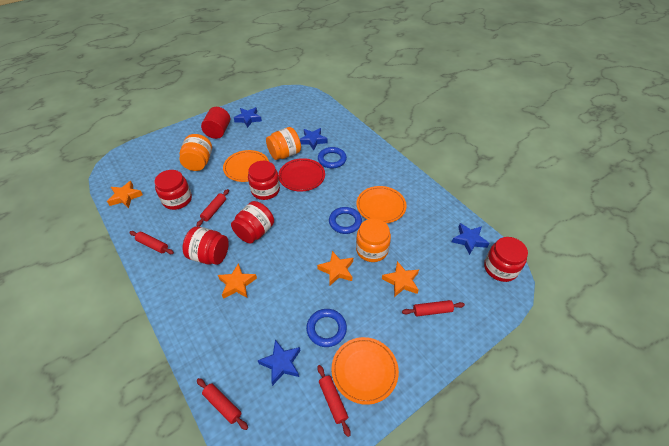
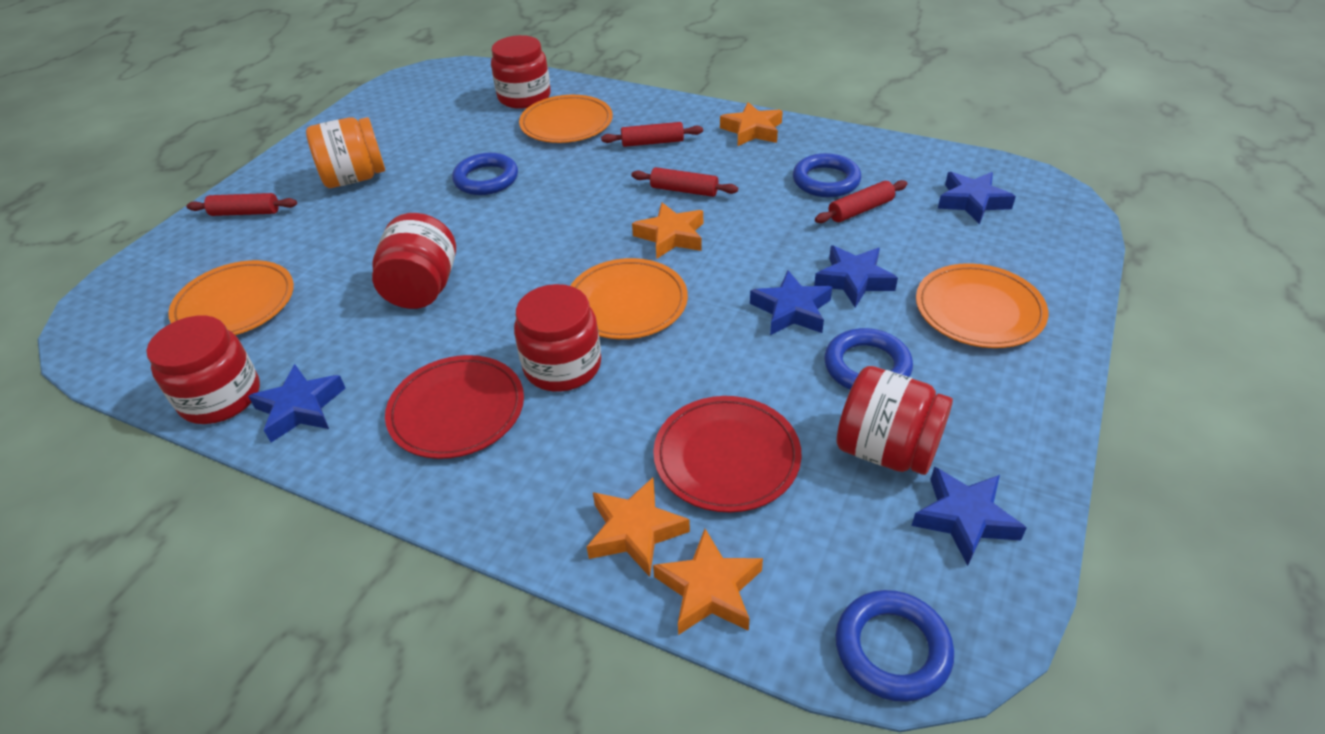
blue ring: 3 -> 4
blue star: 4 -> 5
orange jar: 3 -> 1
orange plate: 3 -> 4
red cylinder: 1 -> 0
red plate: 1 -> 2
red rolling pin: 5 -> 4

